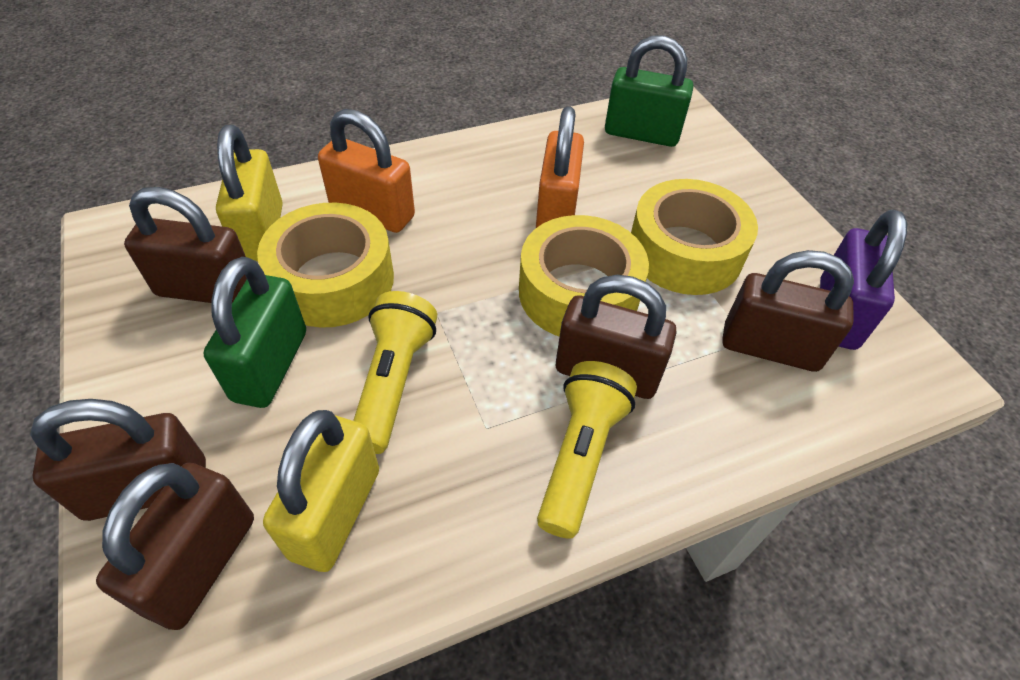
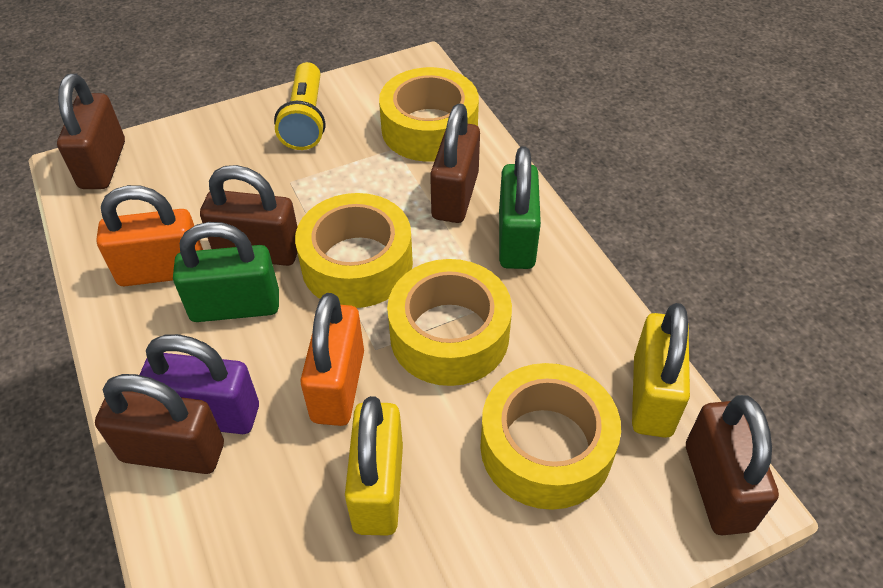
yellow flashlight: 2 -> 1
yellow tape: 3 -> 4

